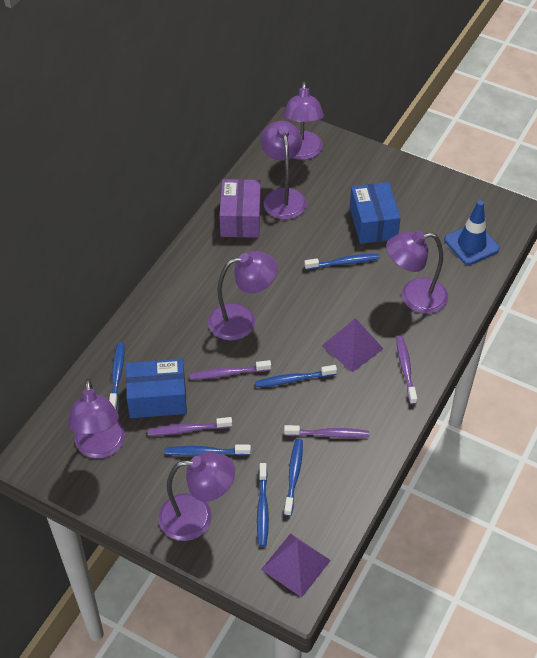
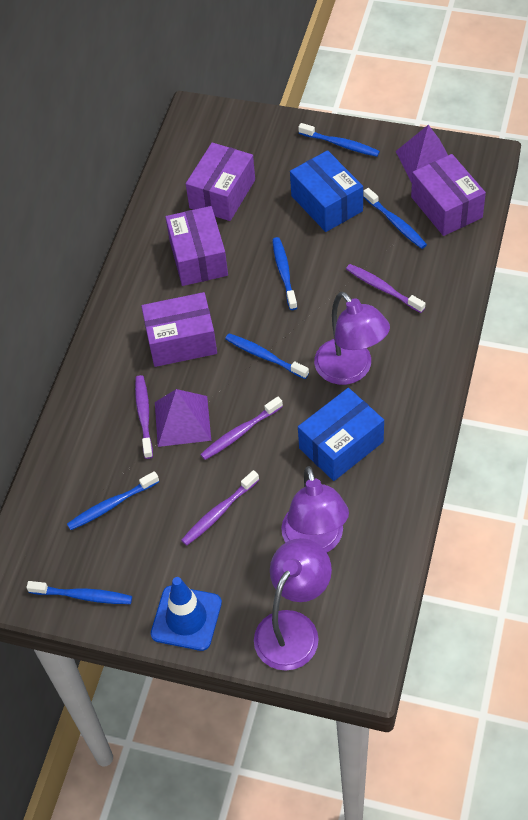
purple box: 1 -> 4
purple lamp: 6 -> 3

